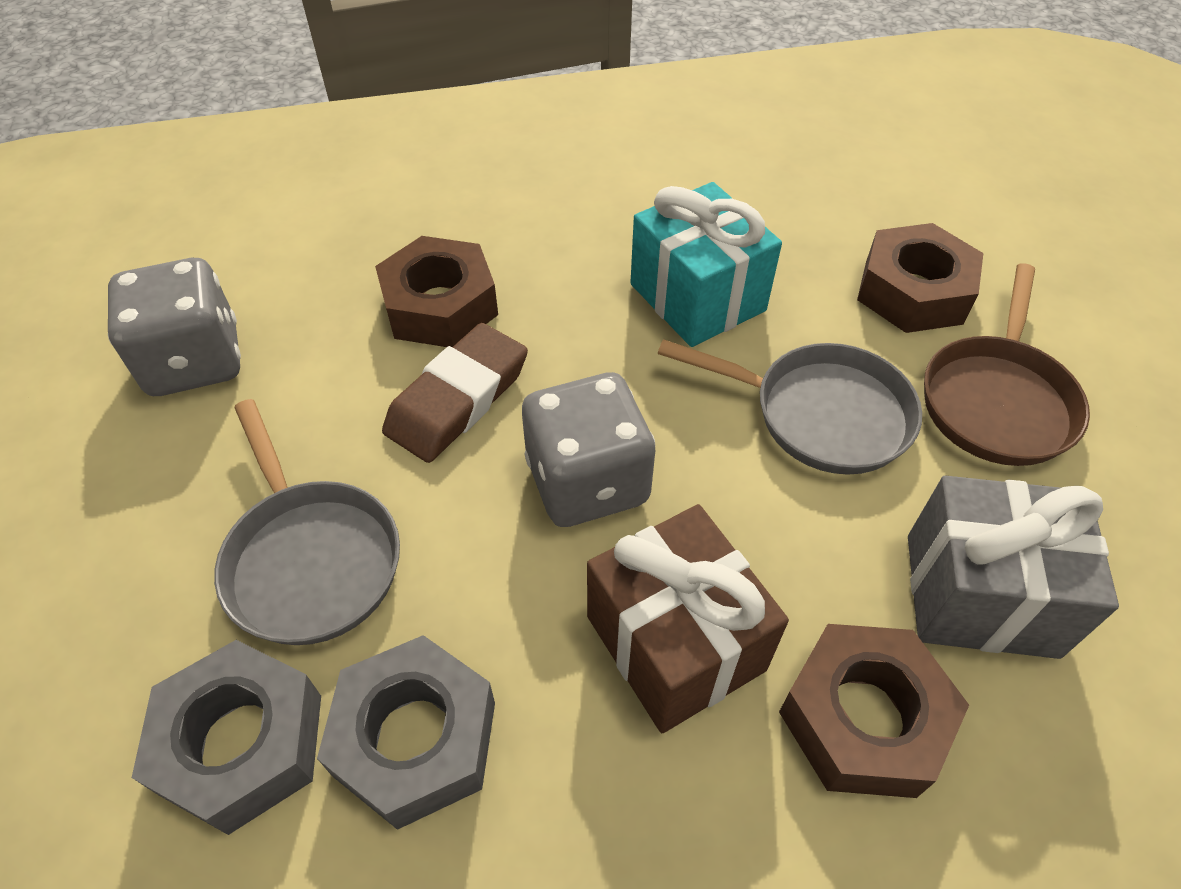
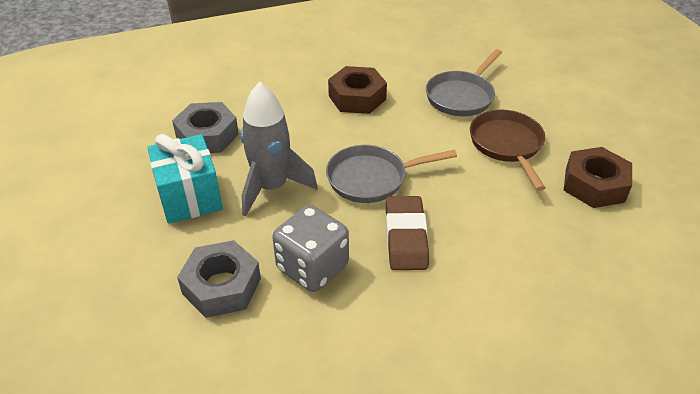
brown gift: 1 -> 0
brown nut: 3 -> 2
grey dice: 2 -> 1
grey gift: 1 -> 0
grey rocket: 0 -> 1

